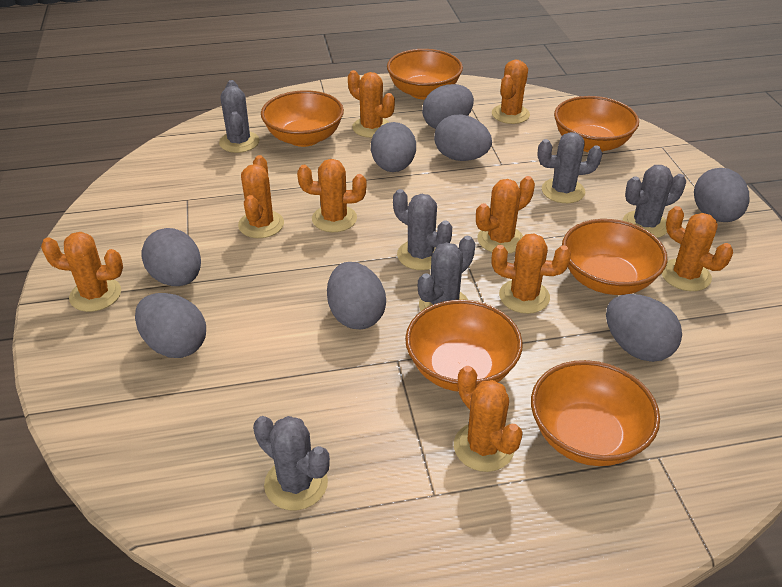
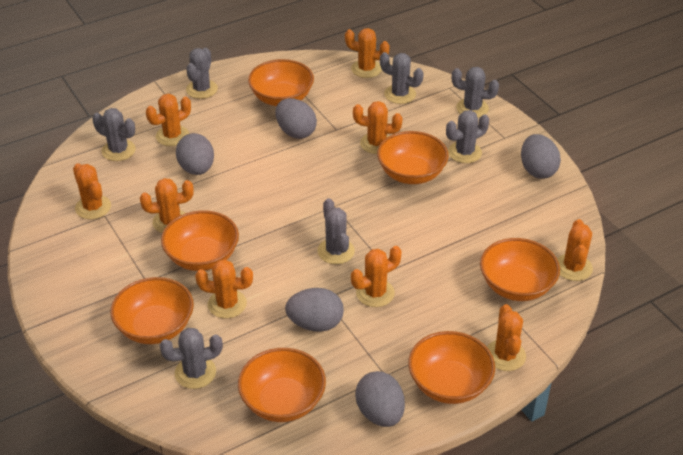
grey cactus: 6 -> 7
grey egg: 8 -> 5
orange bowl: 6 -> 7

